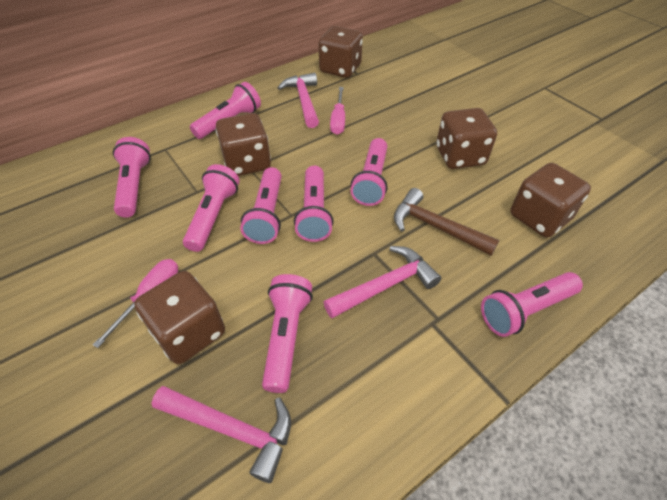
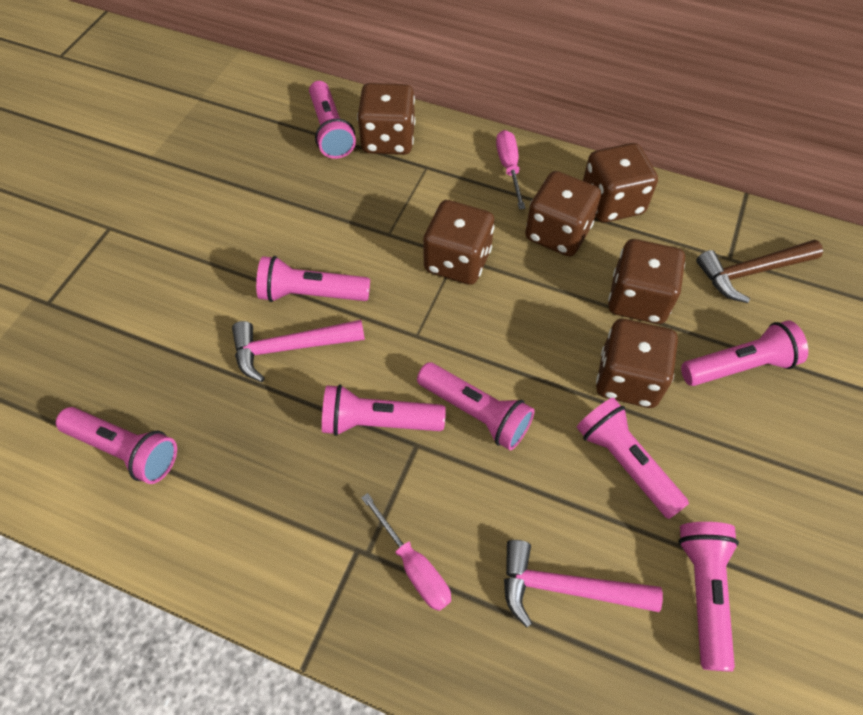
brown dice: 5 -> 6
pink hammer: 3 -> 2

